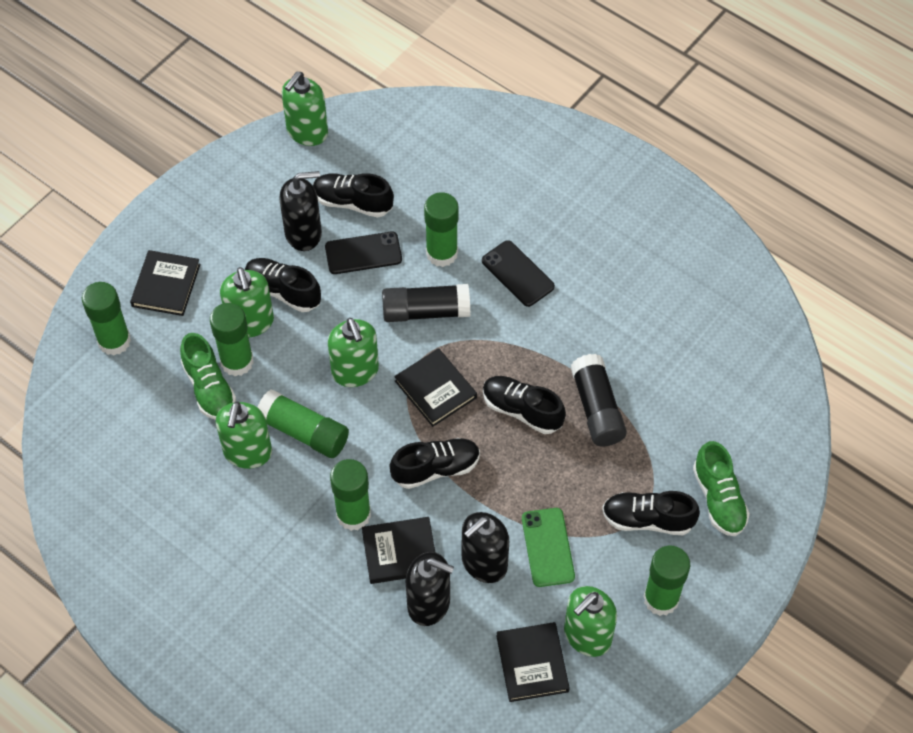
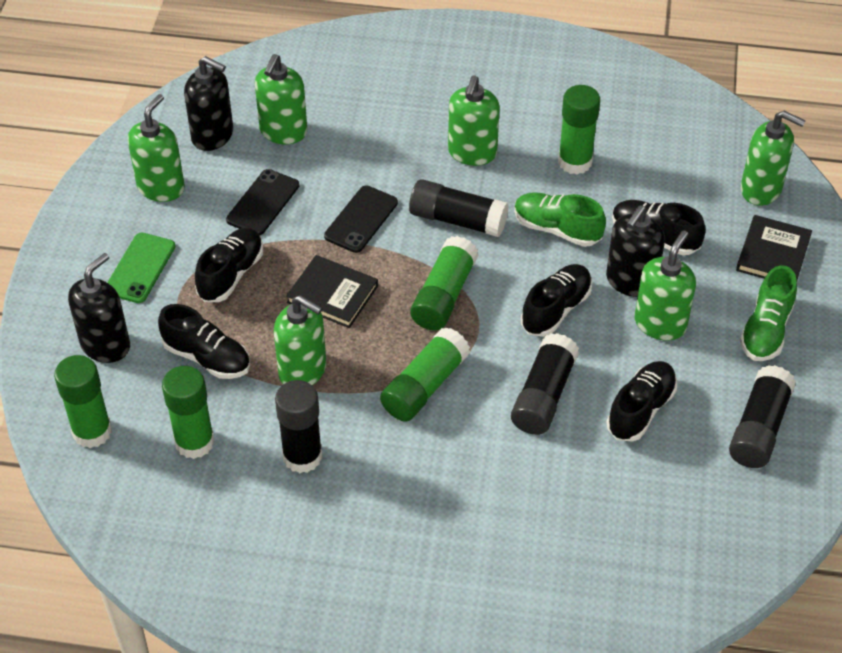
black book: 4 -> 2
black glue stick: 2 -> 4
green glue stick: 6 -> 5
green soap dispenser: 5 -> 6

